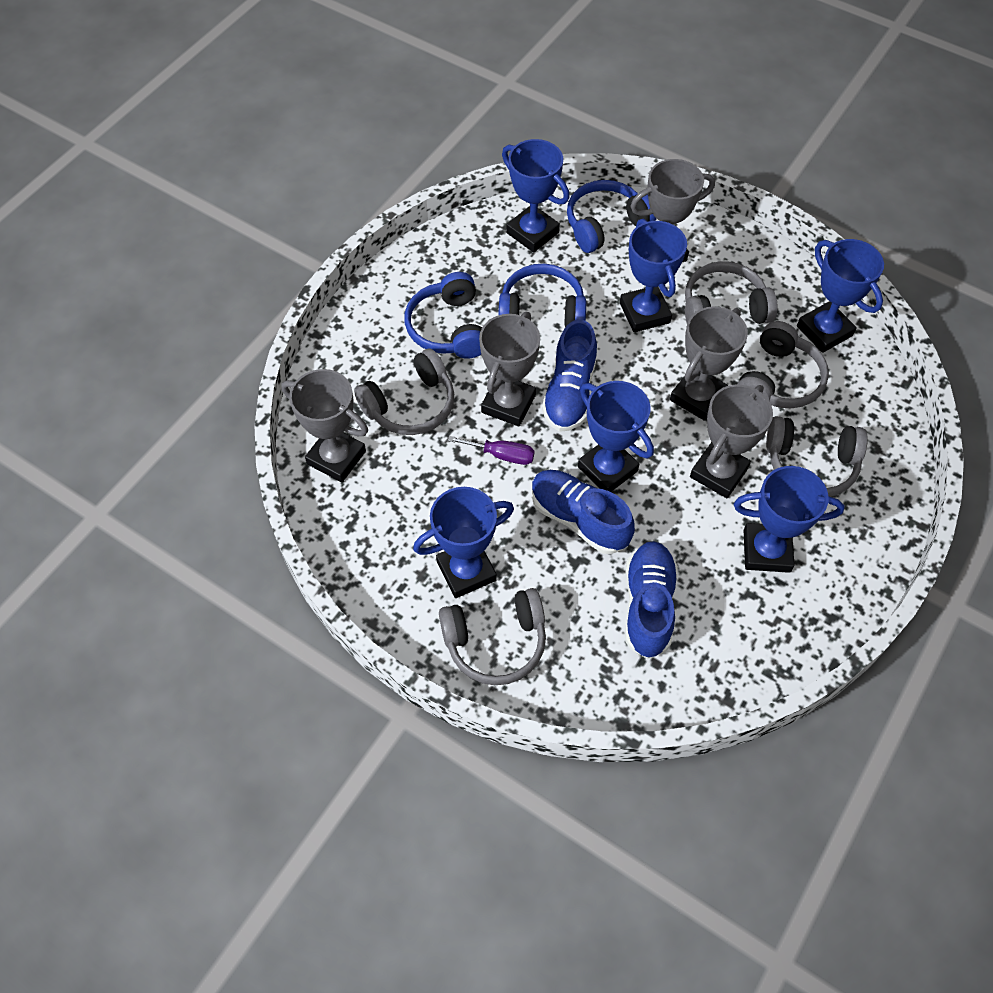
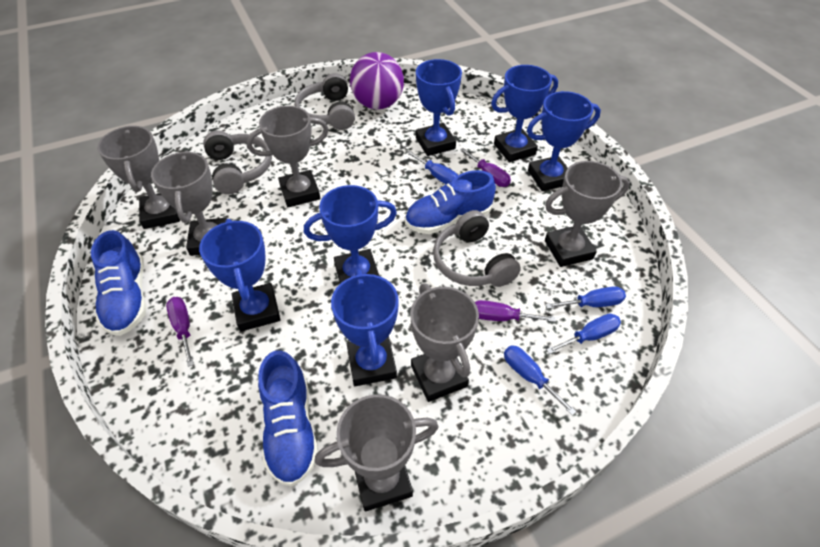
blue headphones: 3 -> 0
blue screwdriver: 0 -> 4
grey headphones: 5 -> 3
grey trophy: 5 -> 6
purple ball: 0 -> 1
purple screwdriver: 1 -> 3

